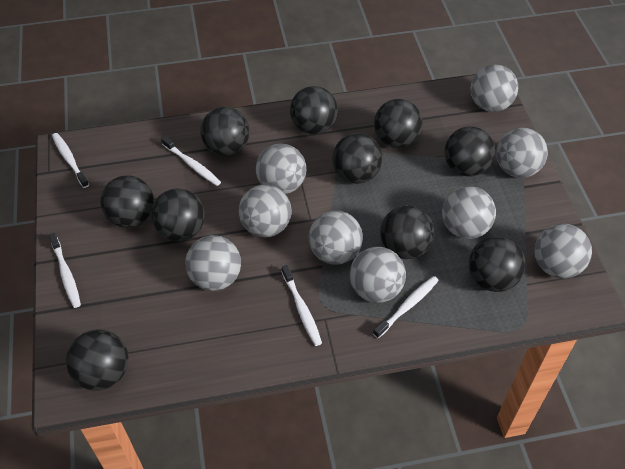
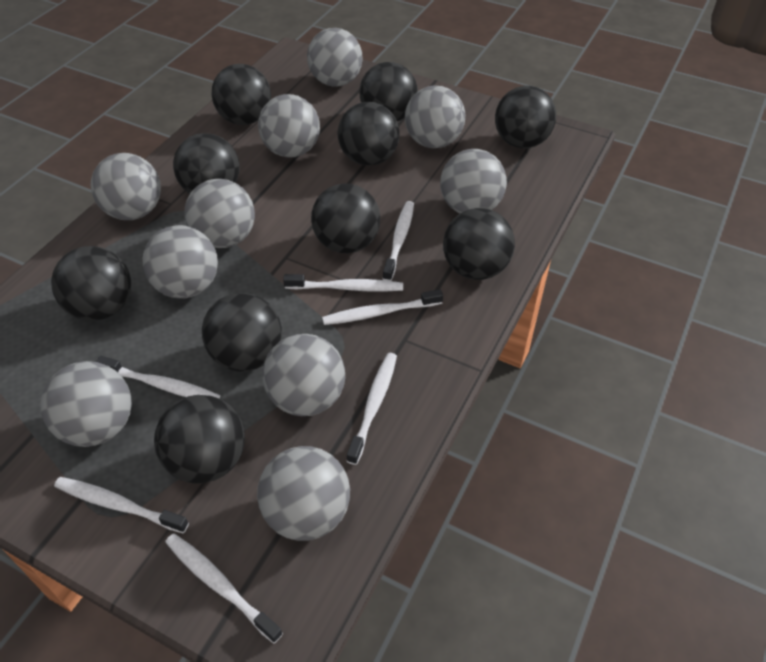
grey ball: 9 -> 10
white toothbrush: 5 -> 7

